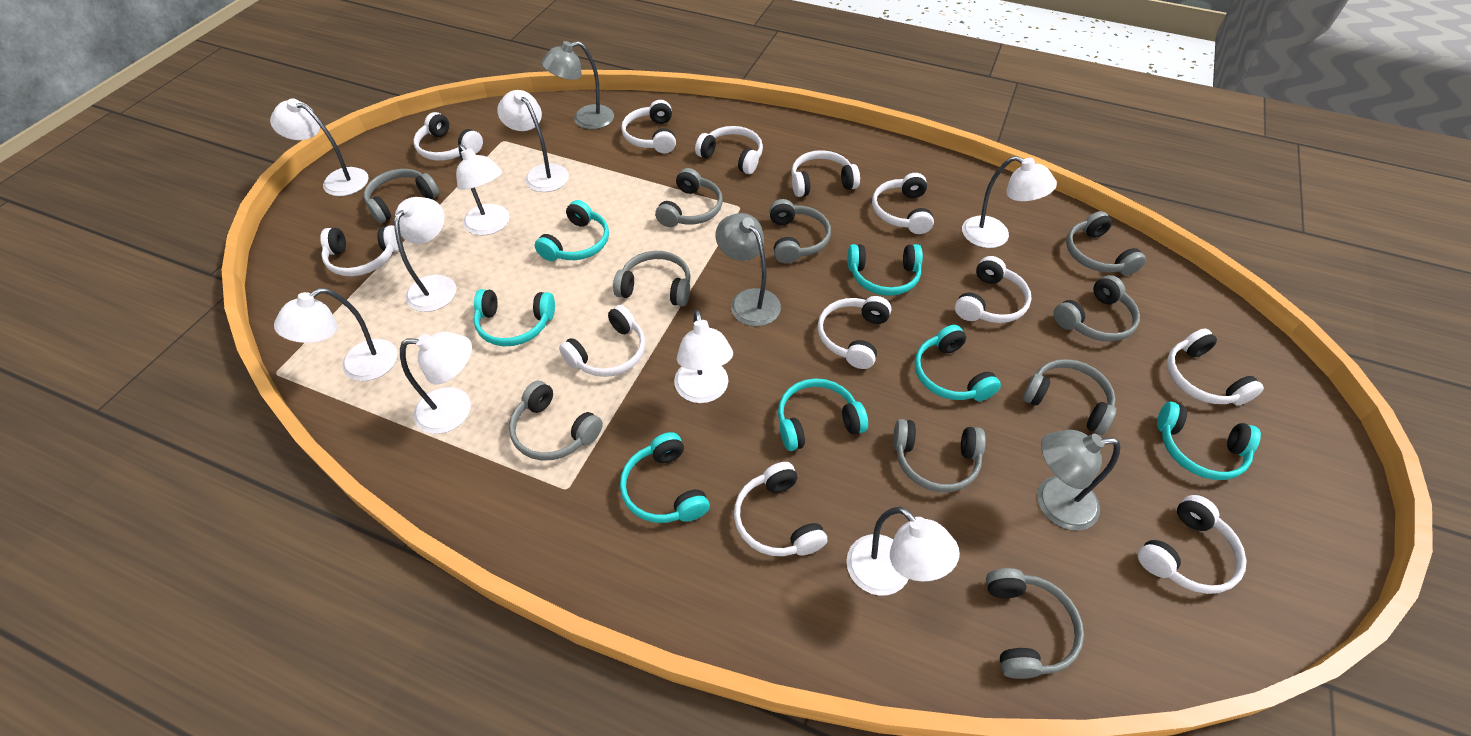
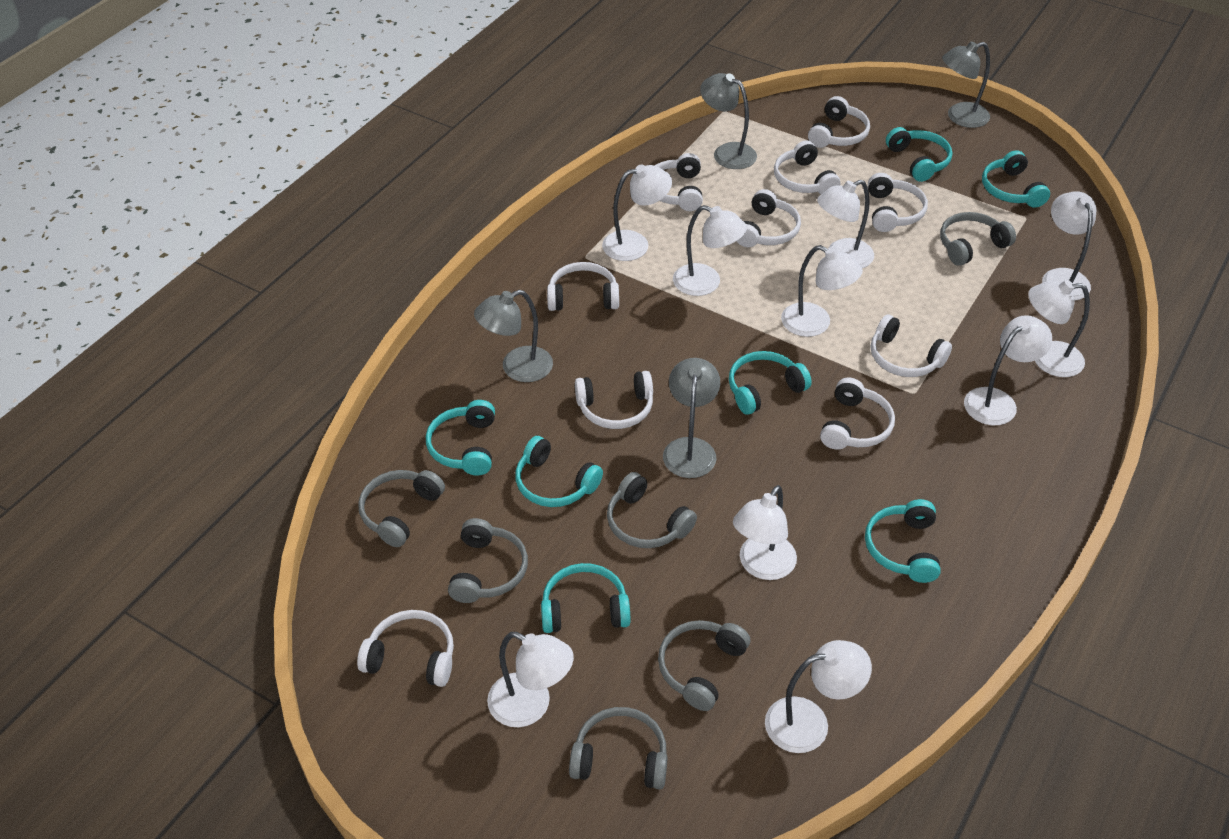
grey headphones: 10 -> 6
grey lamp: 3 -> 4
white headphones: 12 -> 10
white lamp: 9 -> 10

